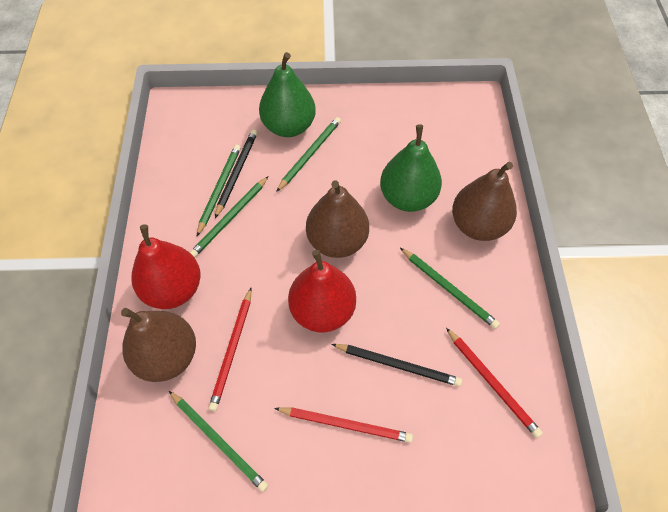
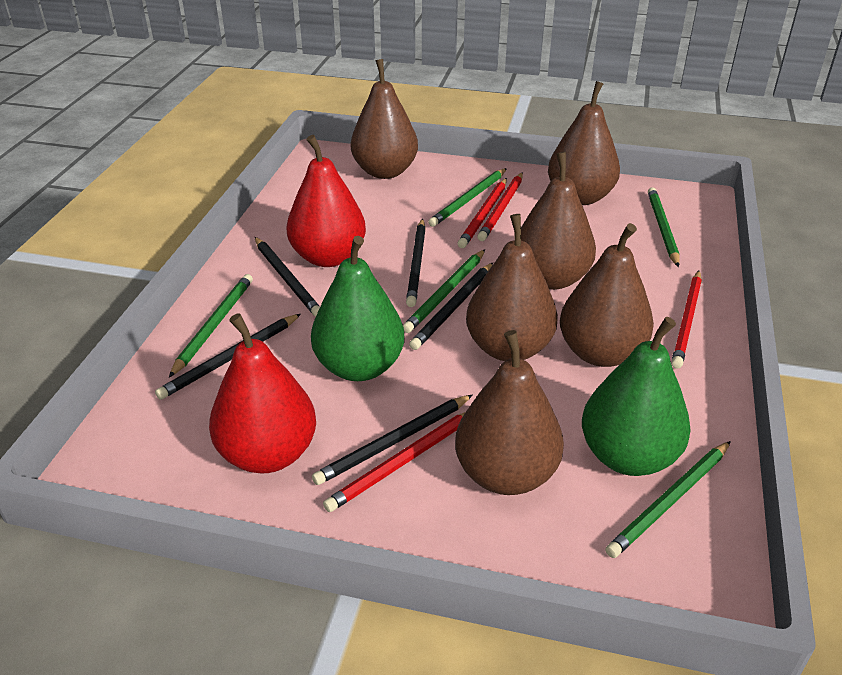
black pencil: 2 -> 5
brown pear: 3 -> 6
red pencil: 3 -> 4

